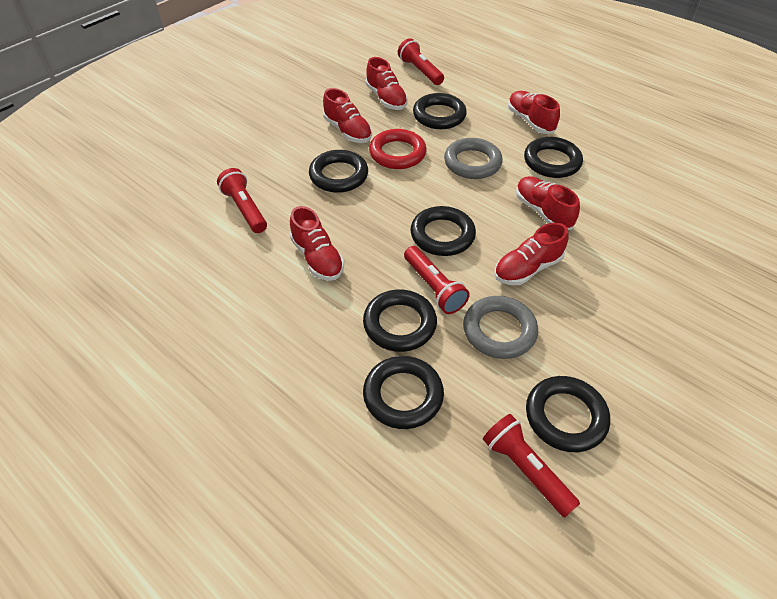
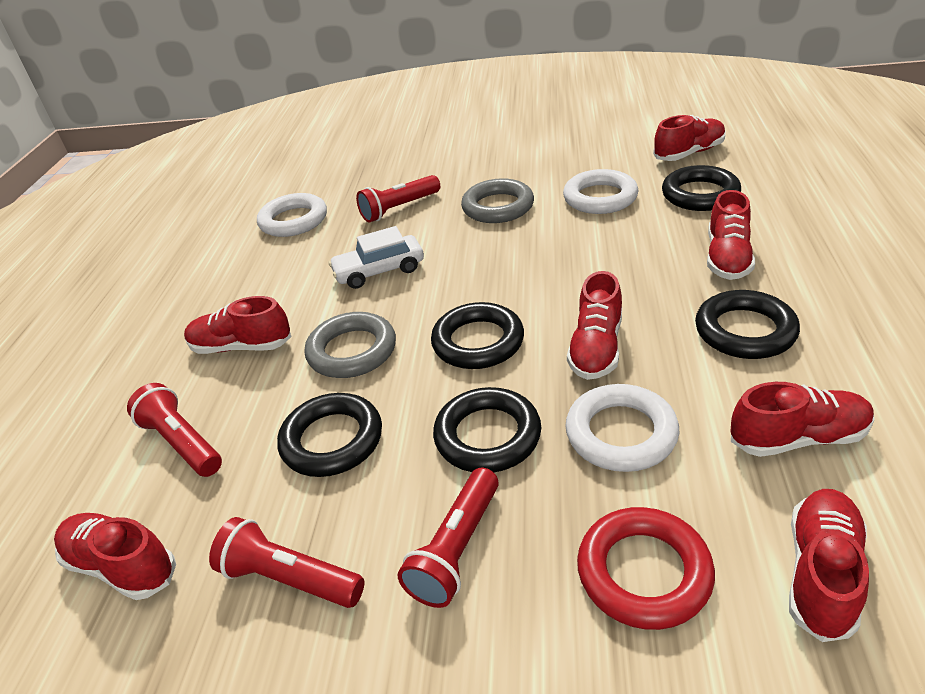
black ring: 7 -> 5
red shoe: 6 -> 7
white car: 0 -> 1
white ring: 0 -> 3

